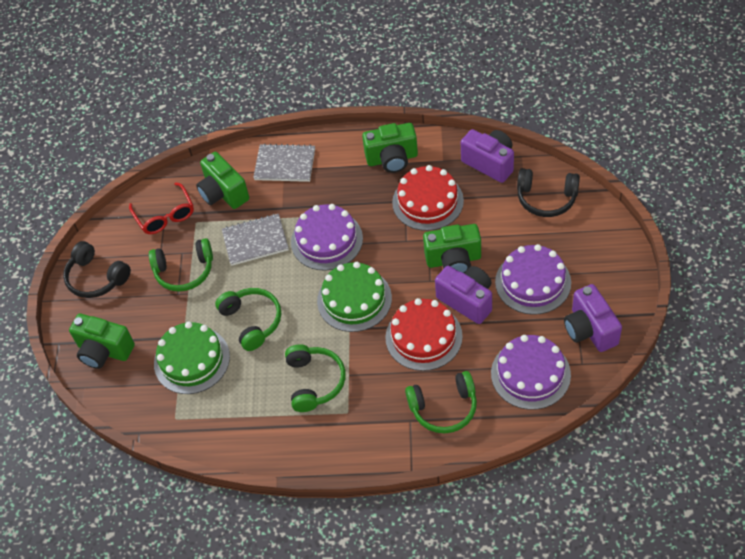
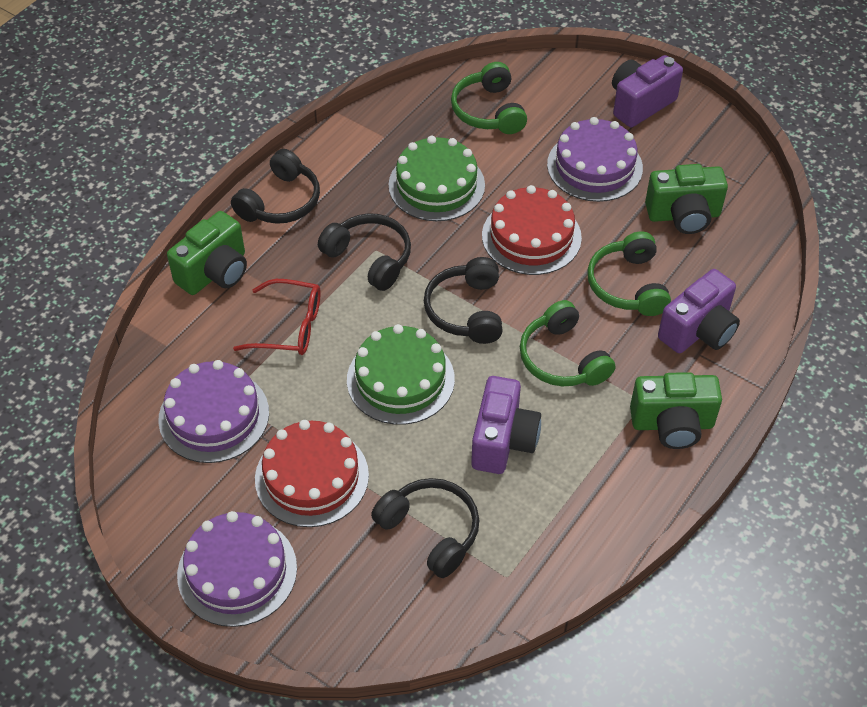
black headphones: 2 -> 4
green camera: 4 -> 3
green headphones: 4 -> 3
grey notebook: 2 -> 0

